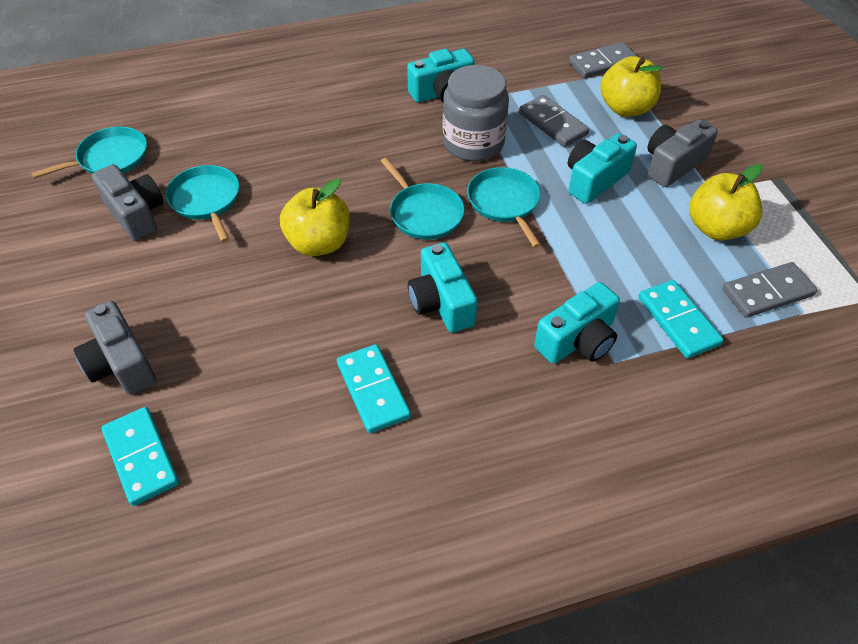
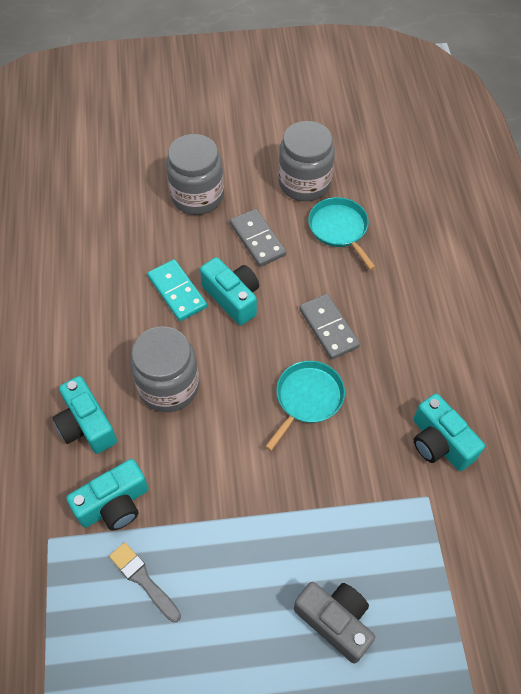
grey brush: 0 -> 1
grey camera: 3 -> 1
grey domino: 3 -> 2
grey jar: 1 -> 3
turquoise domino: 3 -> 1
turquoise pan: 4 -> 2
yellow apple: 3 -> 0

